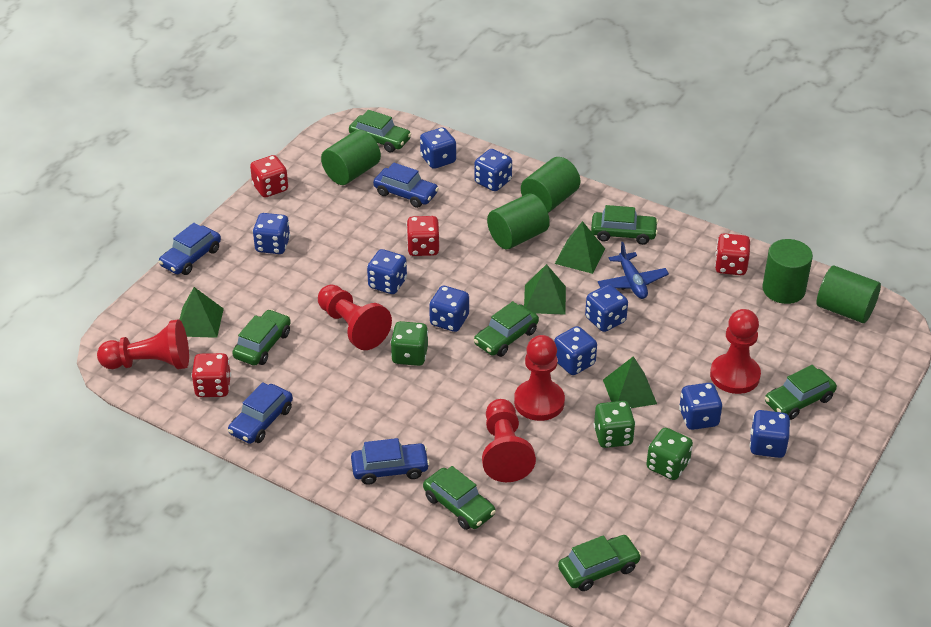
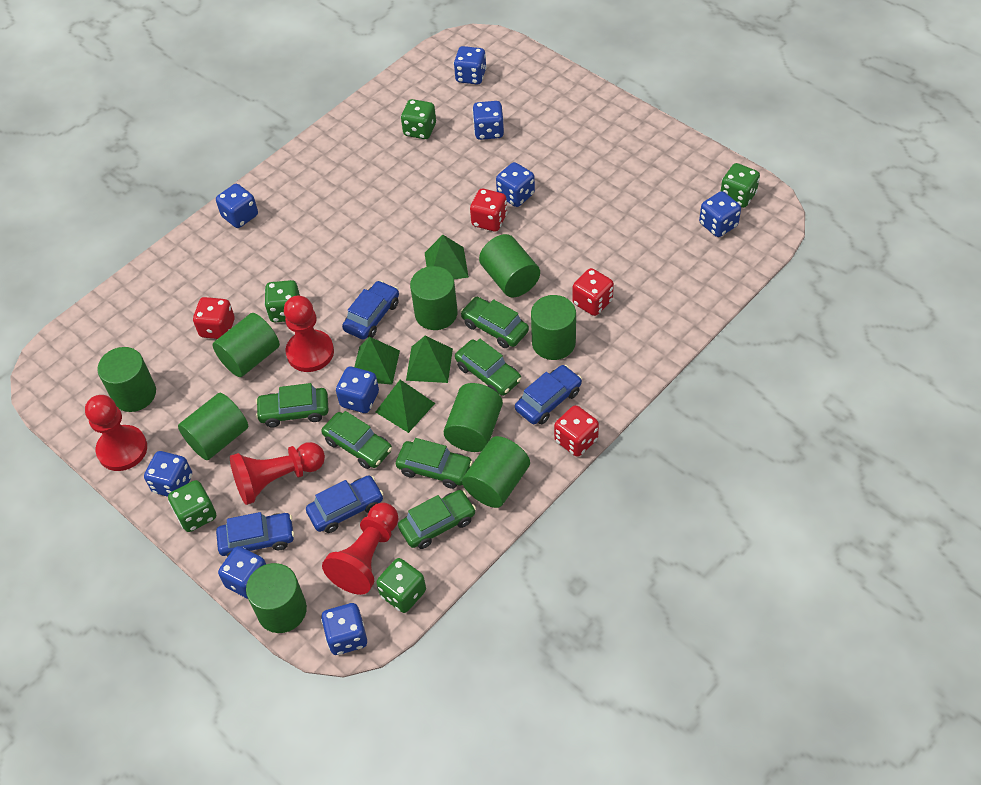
blue plane: 1 -> 0
green car: 7 -> 6
green cylinder: 5 -> 9
green dice: 3 -> 5
red pawn: 5 -> 4

